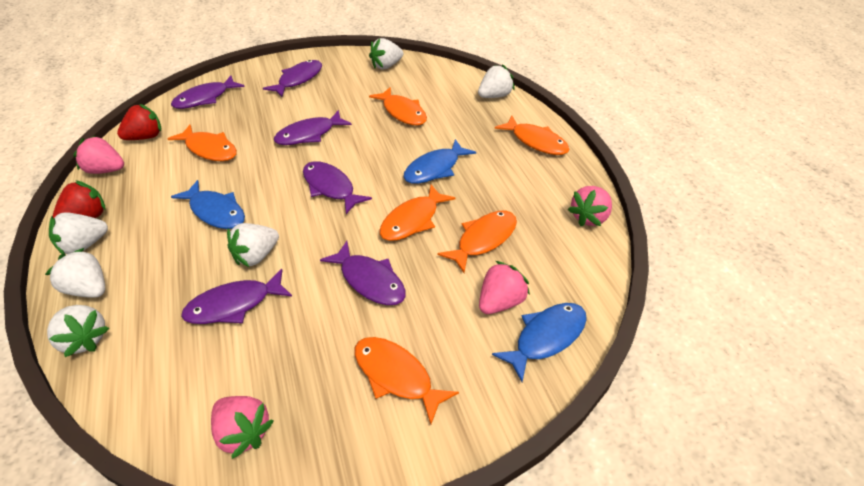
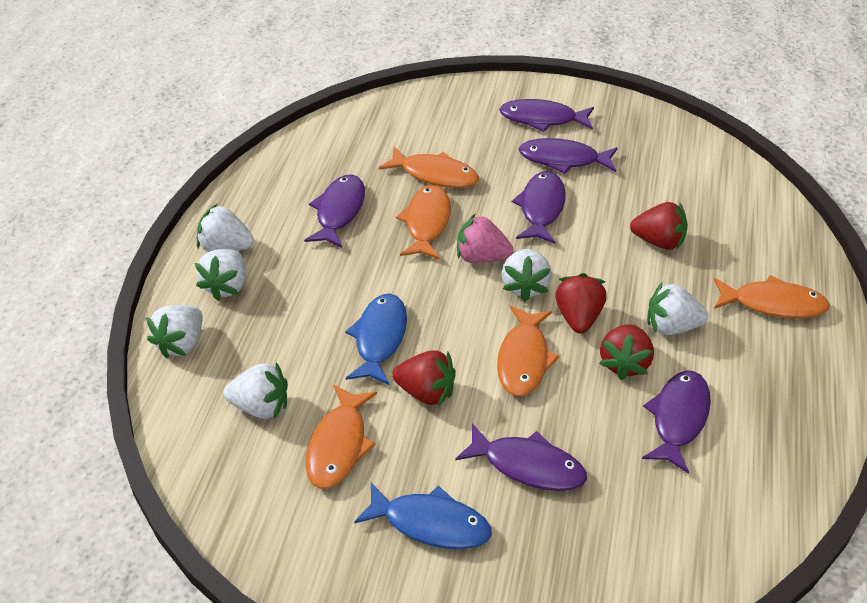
blue fish: 3 -> 2
orange fish: 6 -> 5
pink strawberry: 4 -> 1
red strawberry: 2 -> 4

